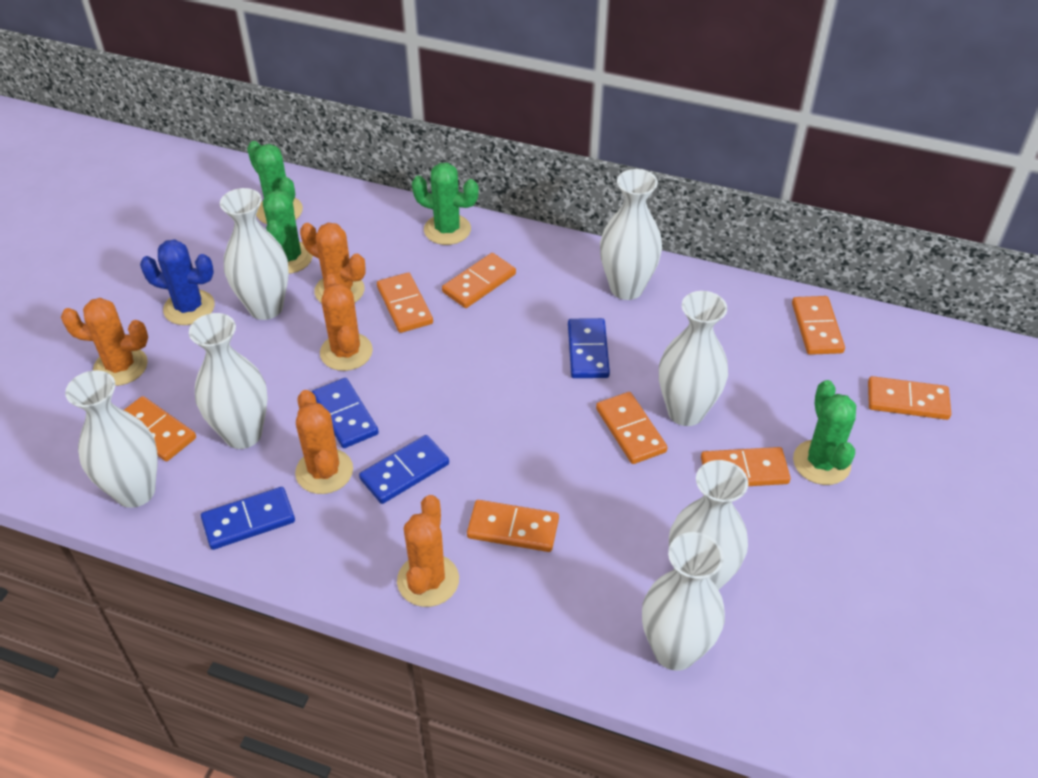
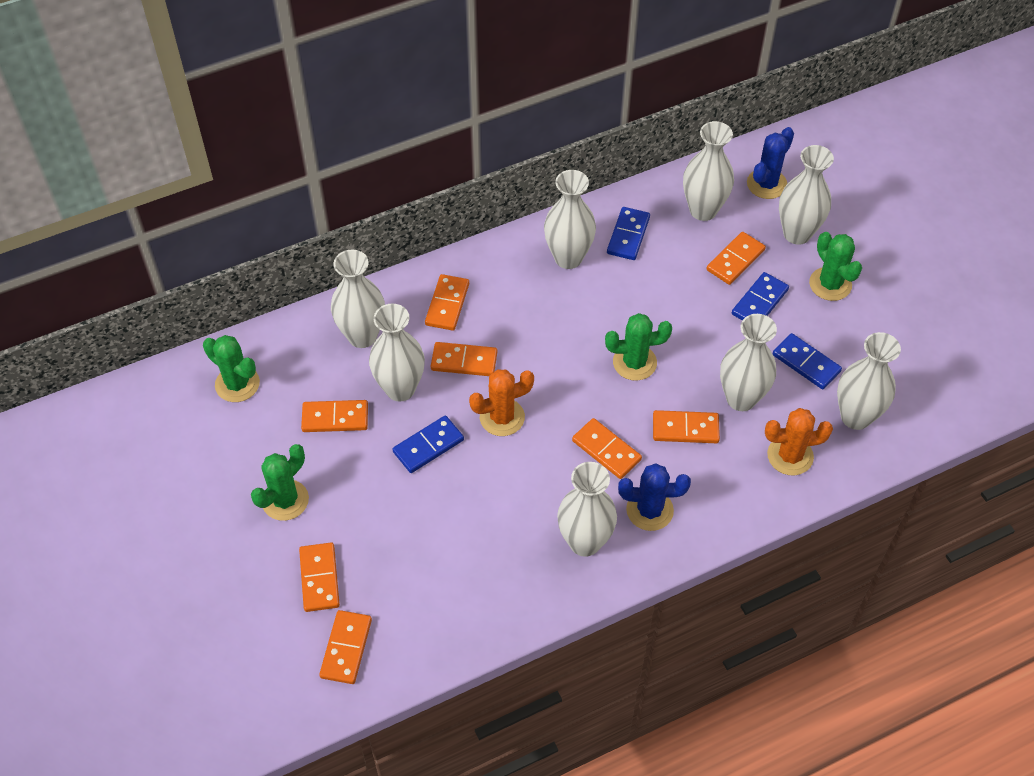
blue cactus: 1 -> 2
orange cactus: 5 -> 2
white vase: 7 -> 8

